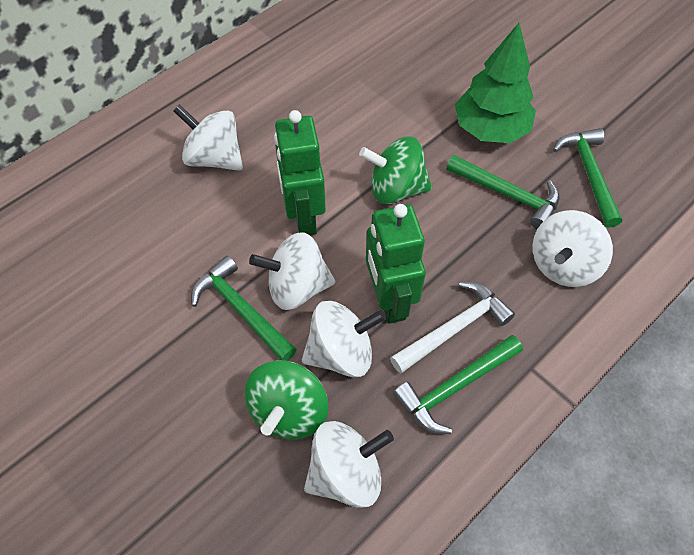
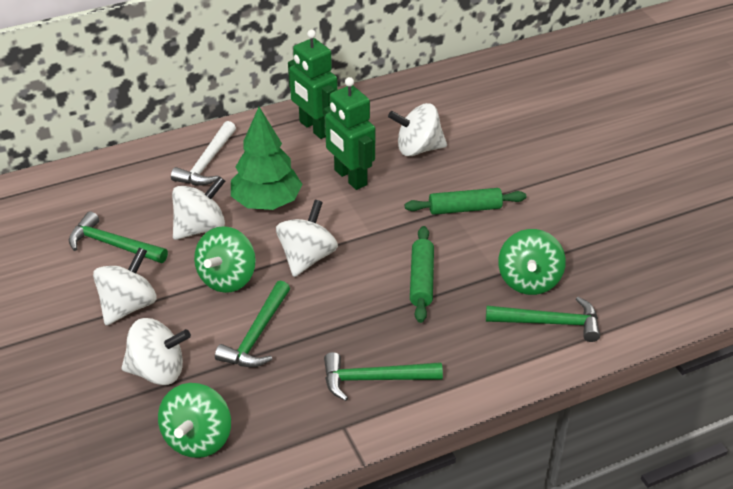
green rolling pin: 0 -> 2
green spinning top: 2 -> 3

